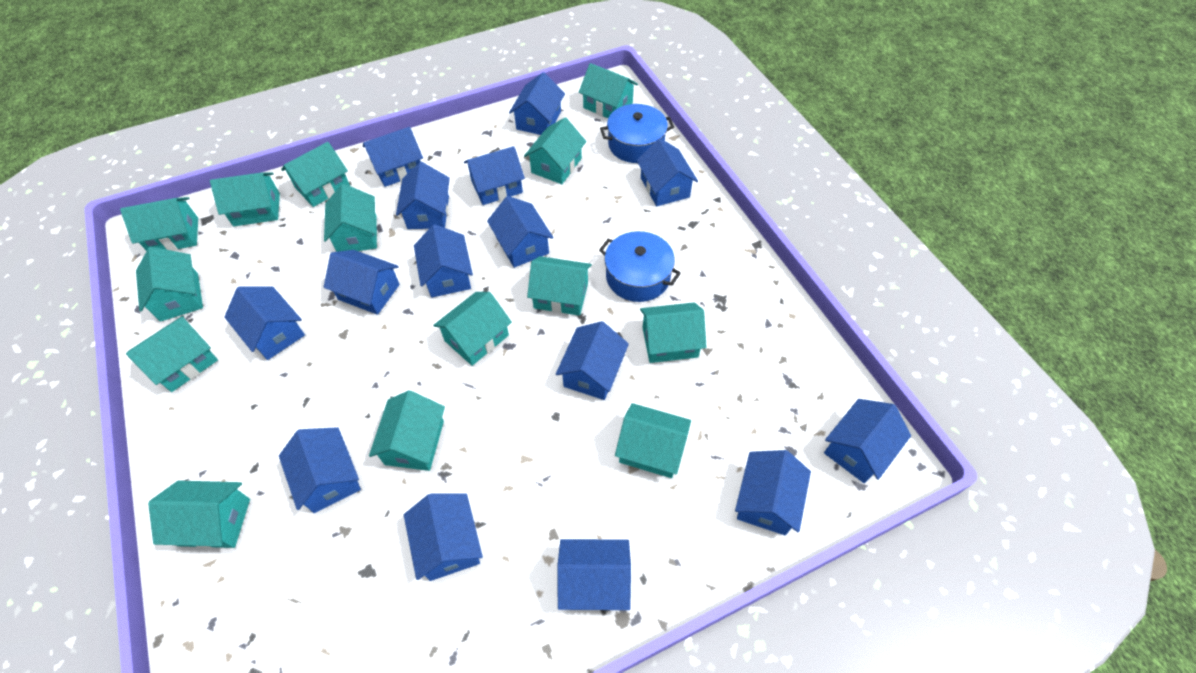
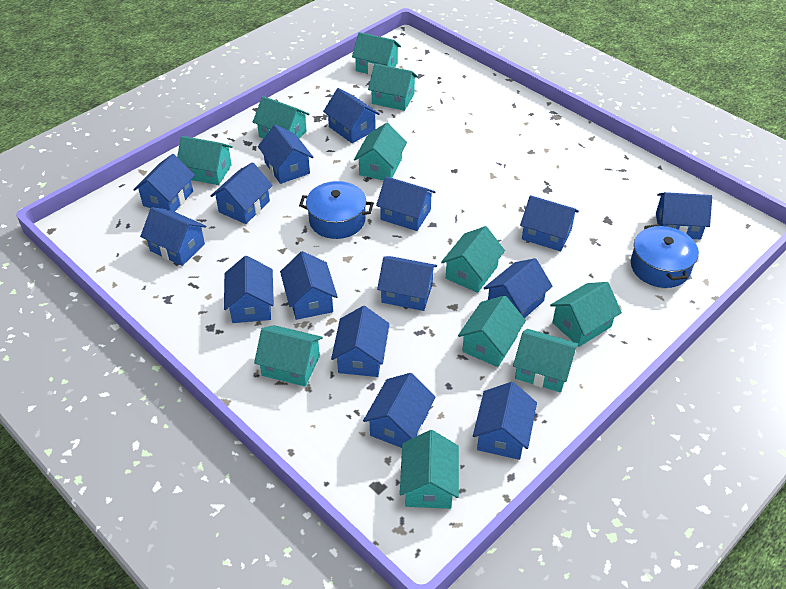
turquoise house: 14 -> 11

